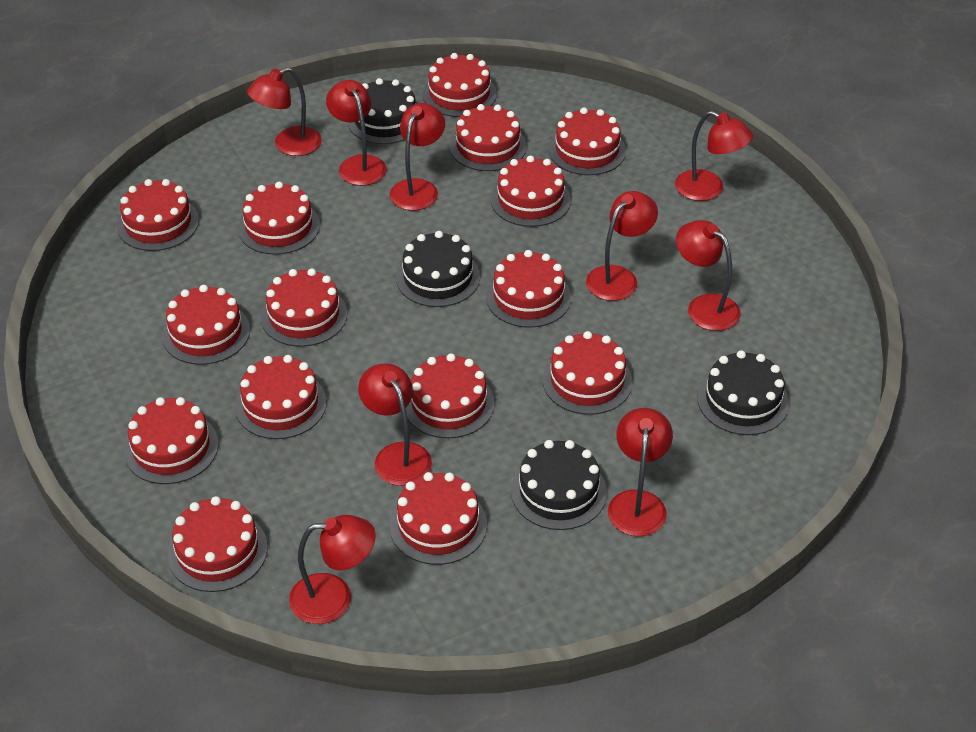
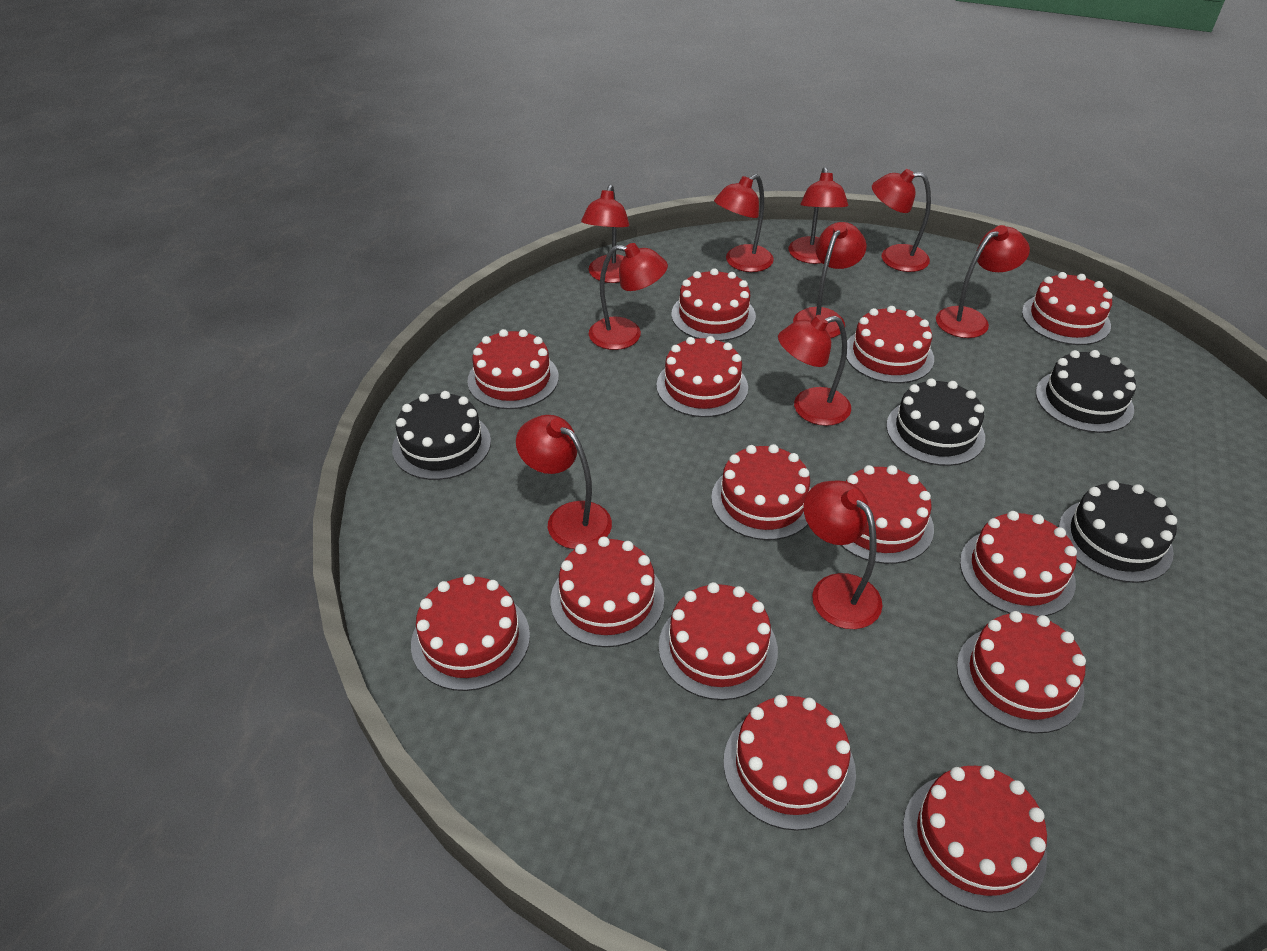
red cake: 15 -> 14
red lamp: 9 -> 10

